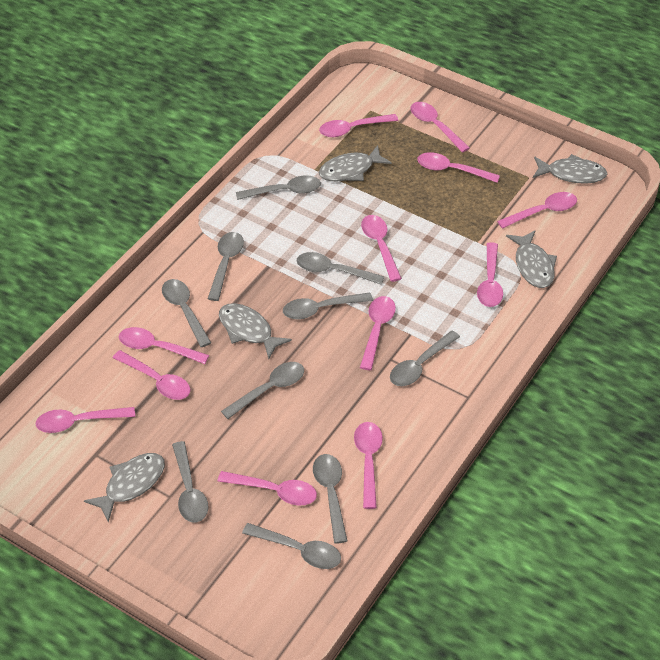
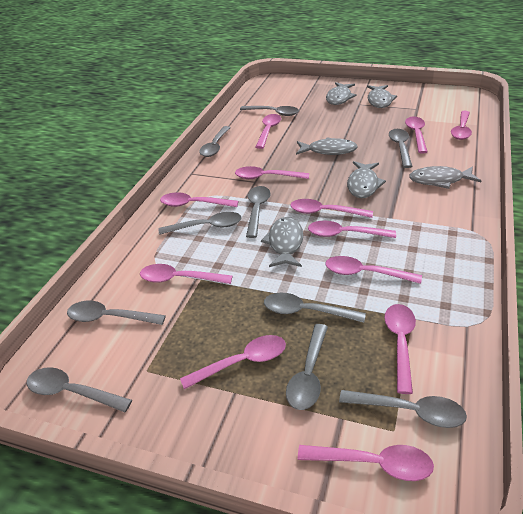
grey fish: 5 -> 6

